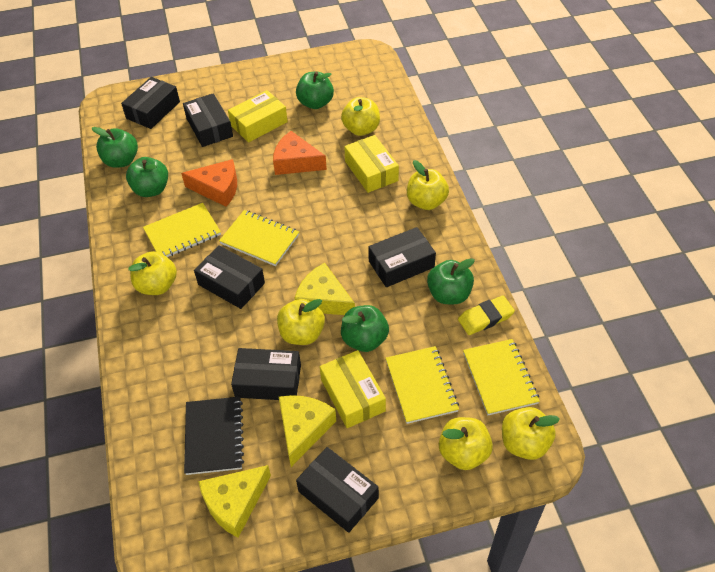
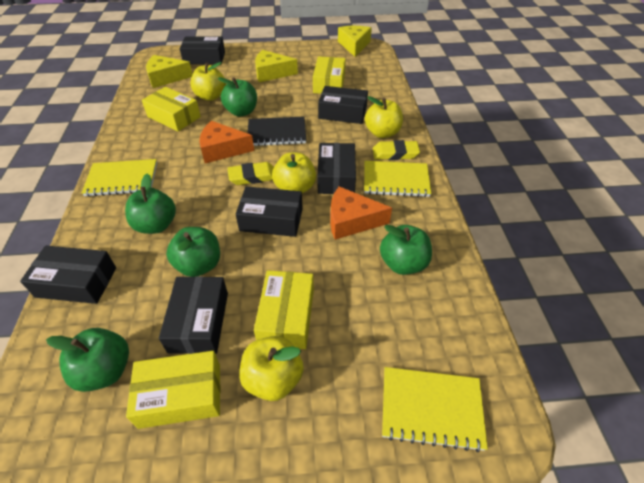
yellow apple: 6 -> 4
yellow box: 3 -> 4
yellow eraser: 1 -> 2
yellow notebook: 4 -> 3

